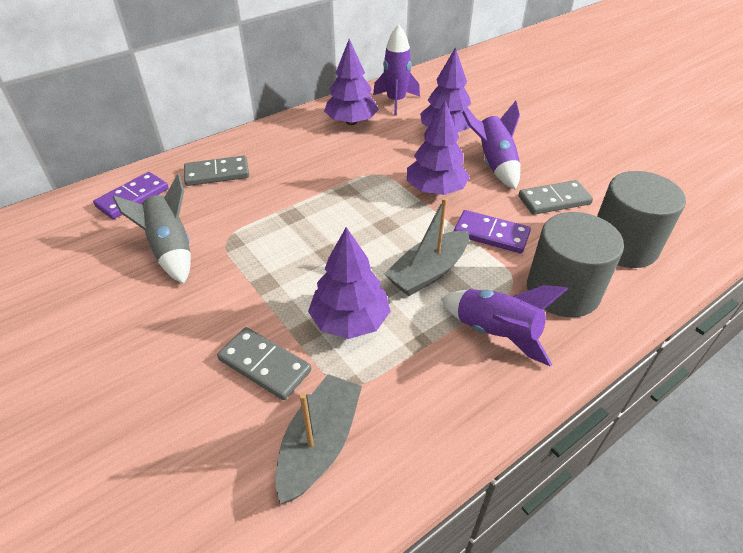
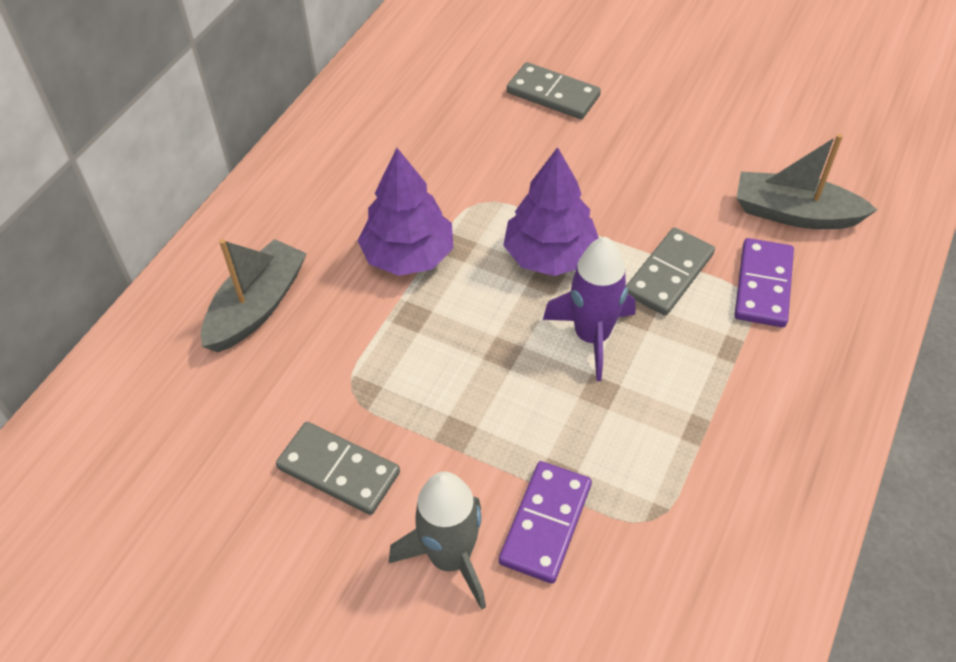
grey cylinder: 2 -> 0
purple rocket: 3 -> 1
purple tree: 4 -> 2

